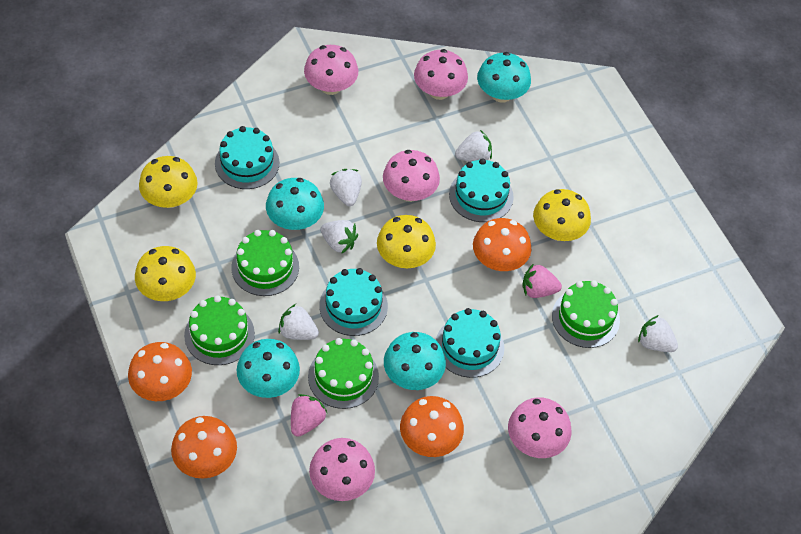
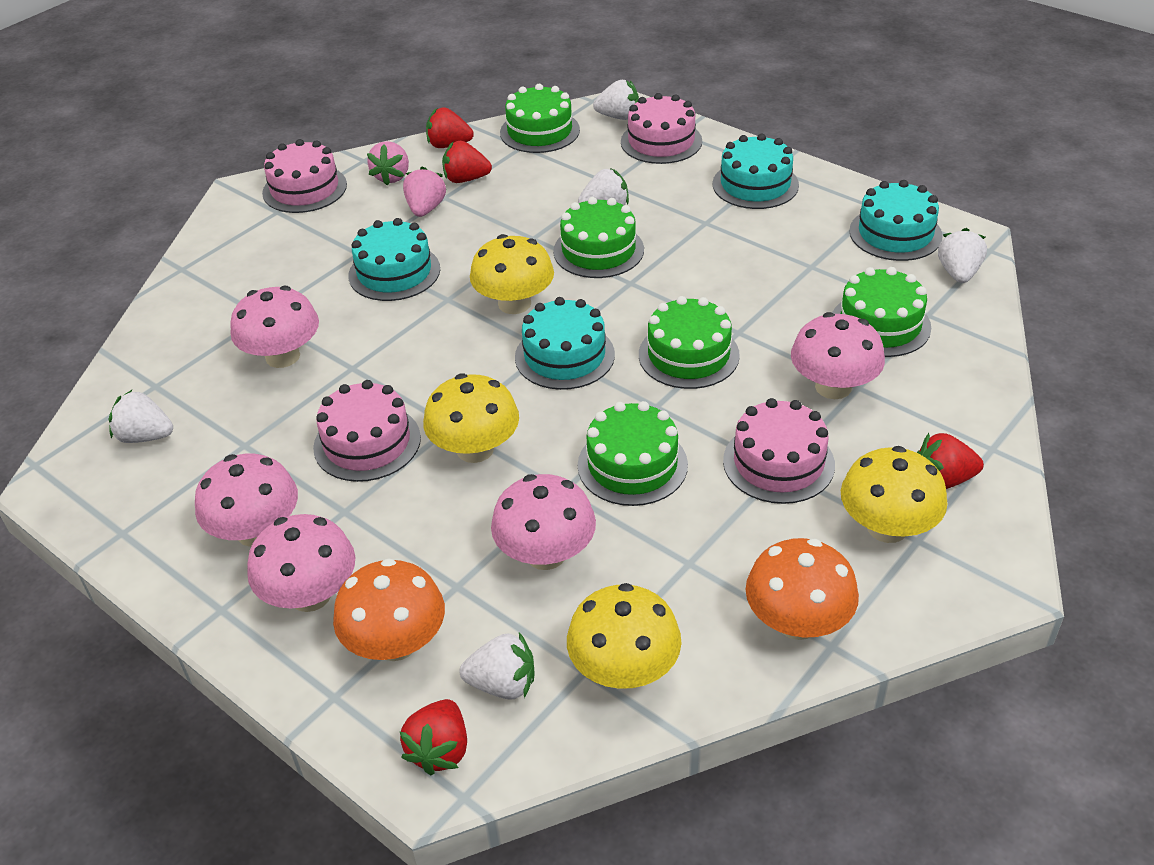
green cake: 4 -> 5
orange mushroom: 4 -> 2
pink cake: 0 -> 4
red strawberry: 0 -> 4
turquoise mushroom: 4 -> 0

